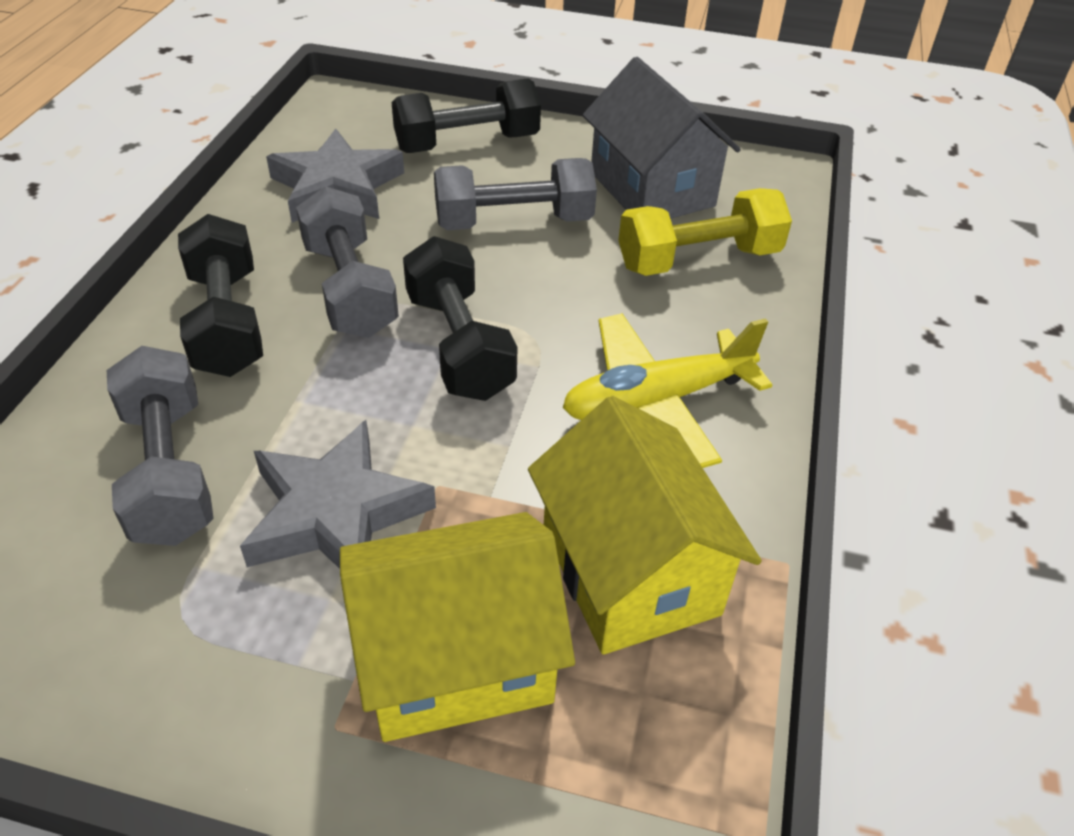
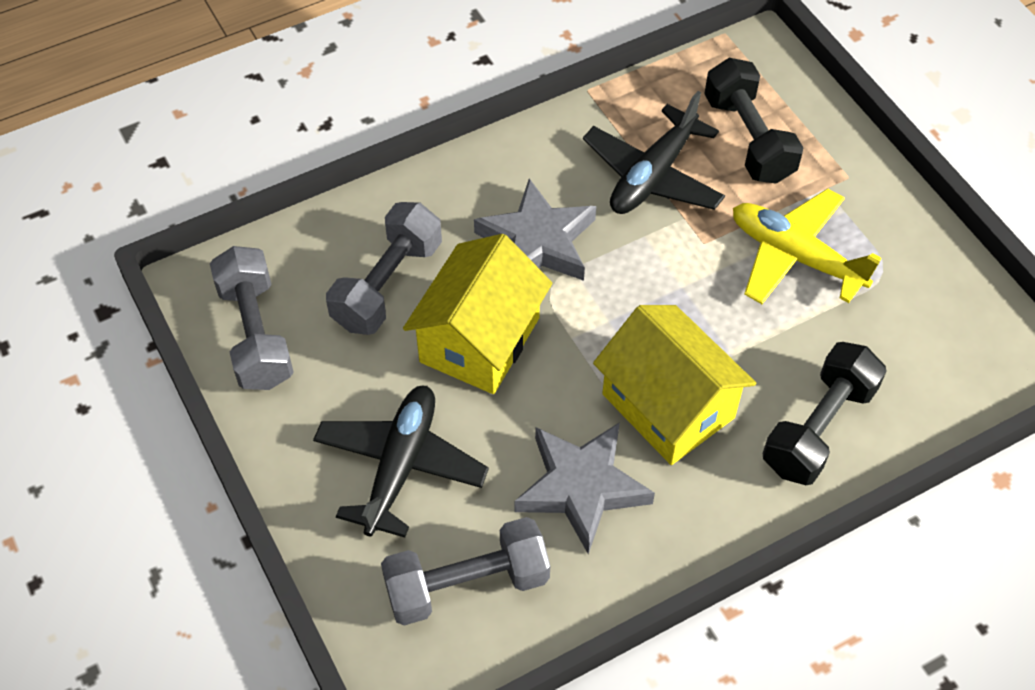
black dumbbell: 3 -> 2
black plane: 0 -> 2
grey house: 1 -> 0
yellow dumbbell: 1 -> 0

